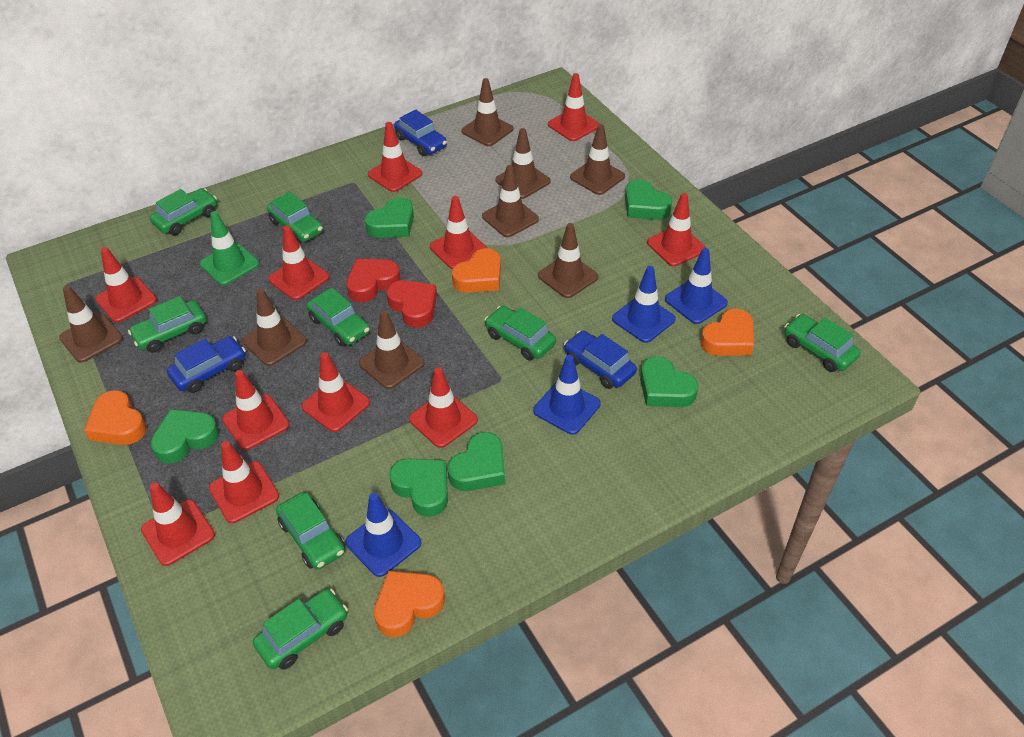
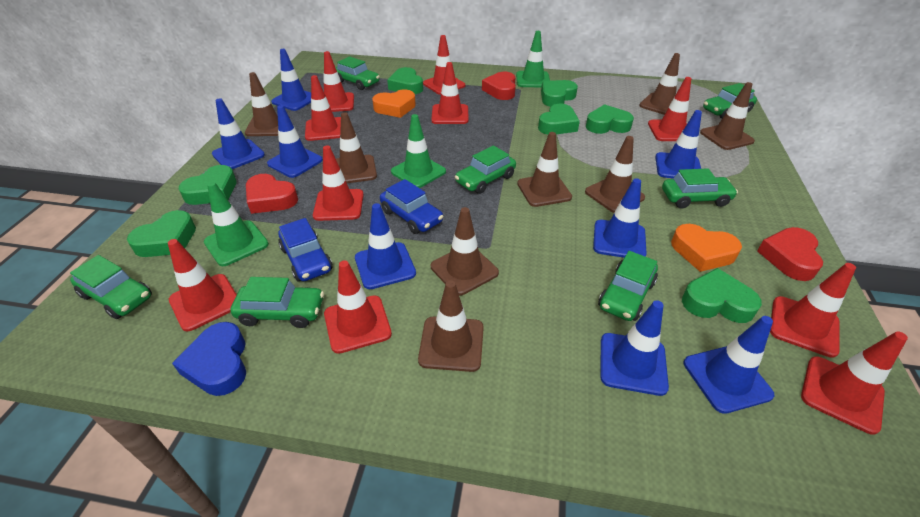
blue car: 3 -> 2
blue heart: 0 -> 1
blue traffic cone: 4 -> 8
green car: 8 -> 7
green heart: 6 -> 7
green traffic cone: 1 -> 3
orange heart: 4 -> 2
red heart: 2 -> 3
red traffic cone: 11 -> 10

